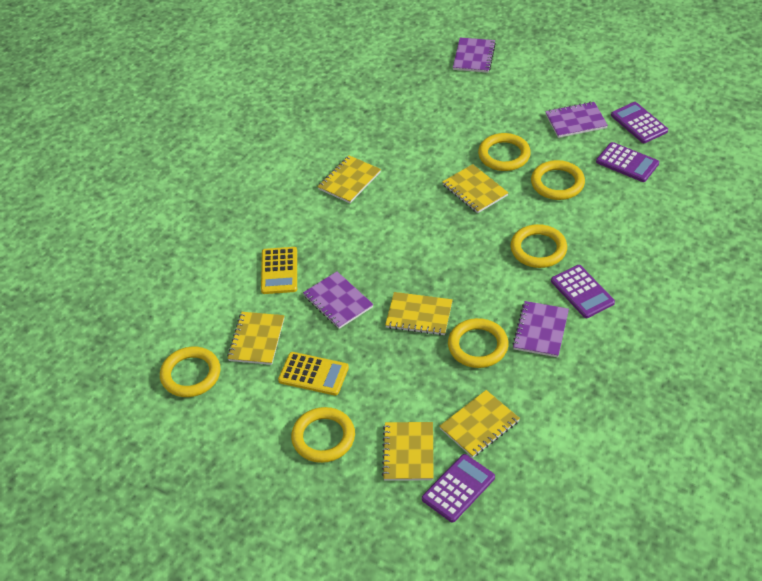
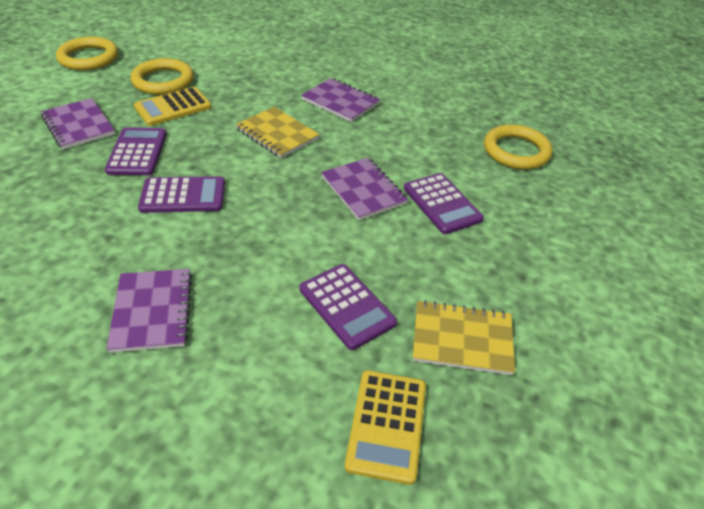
yellow notebook: 6 -> 2
yellow ring: 6 -> 3

